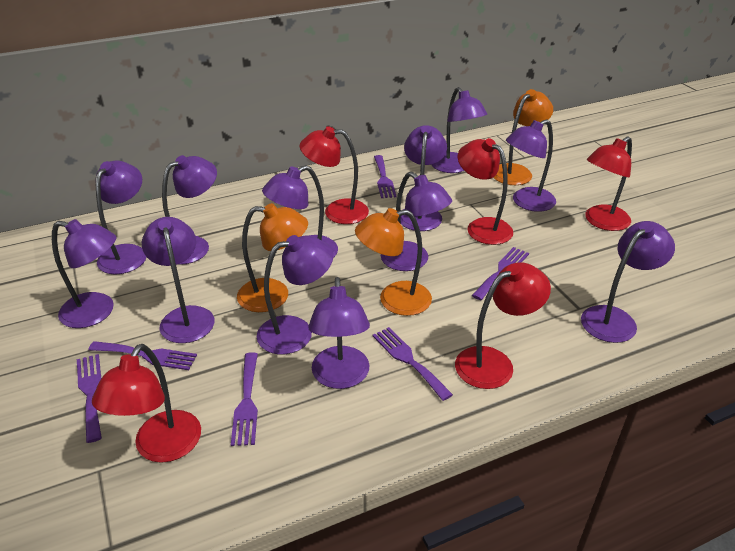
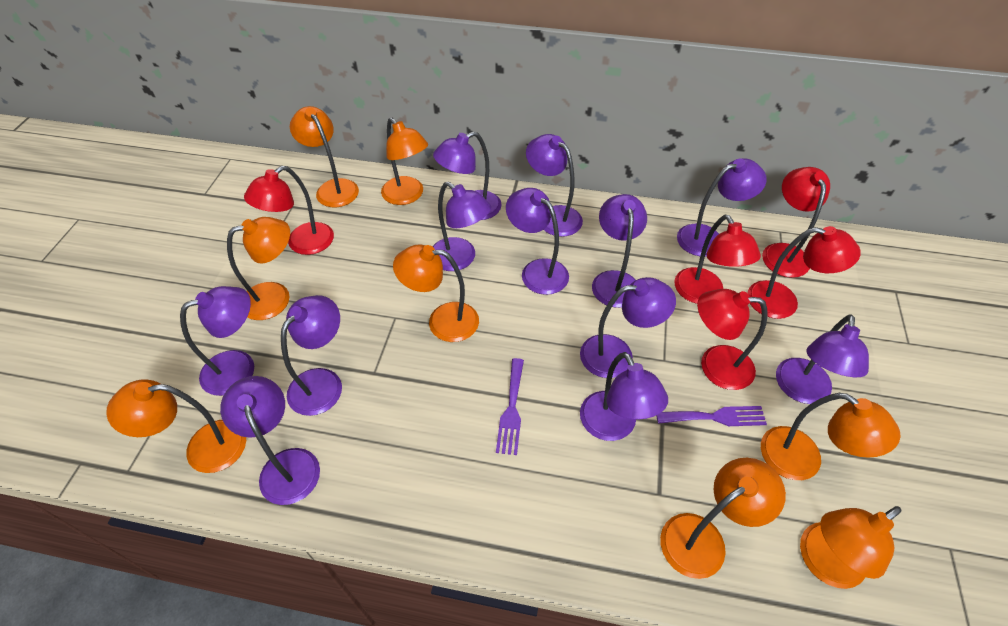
orange lamp: 3 -> 8
purple fork: 6 -> 2

